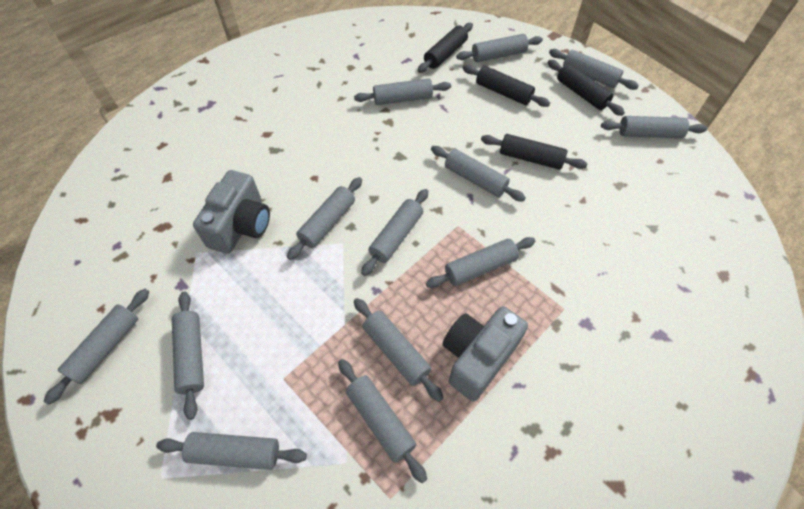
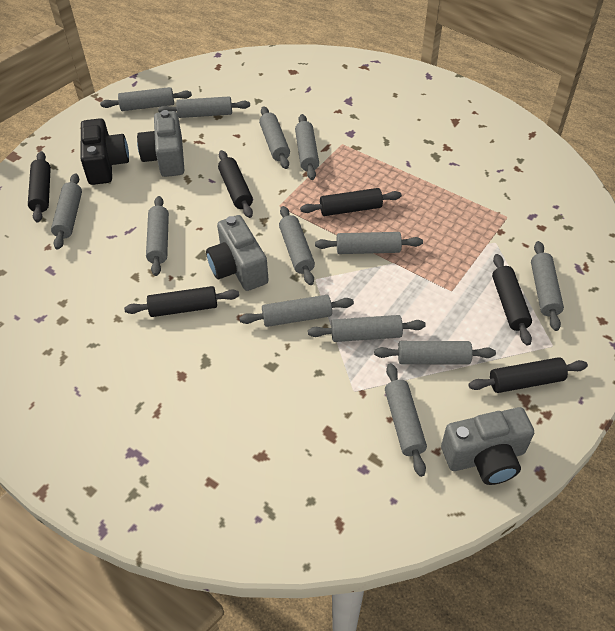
black camera: 0 -> 1
black rolling pin: 4 -> 6
grey camera: 2 -> 3

